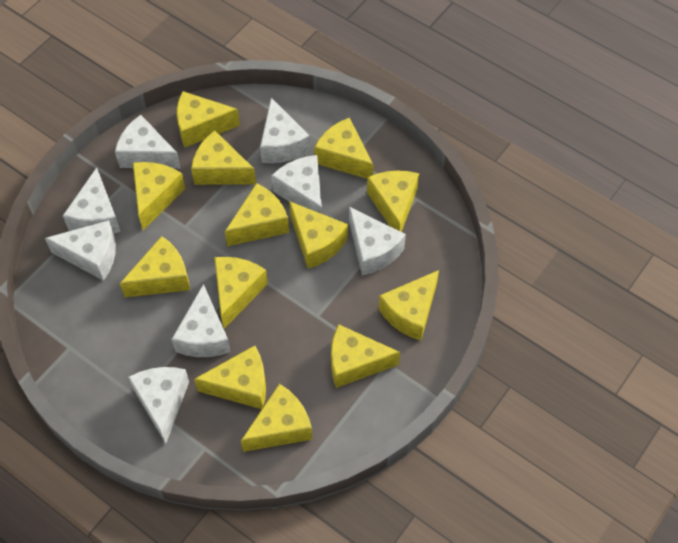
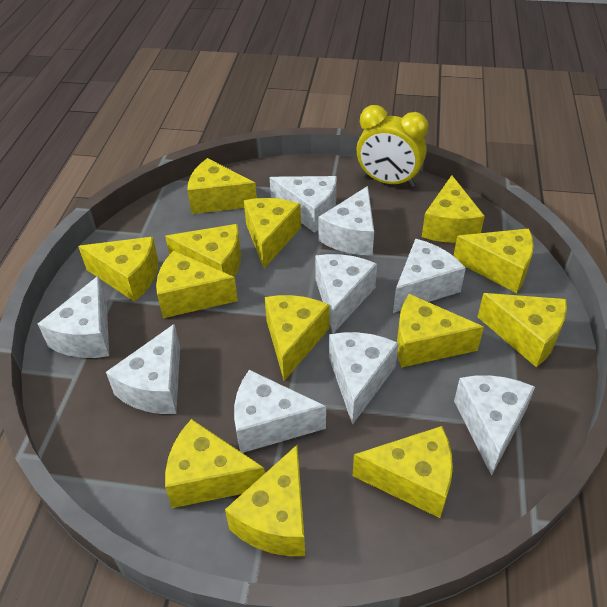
white cheese: 8 -> 9
yellow clock: 0 -> 1

